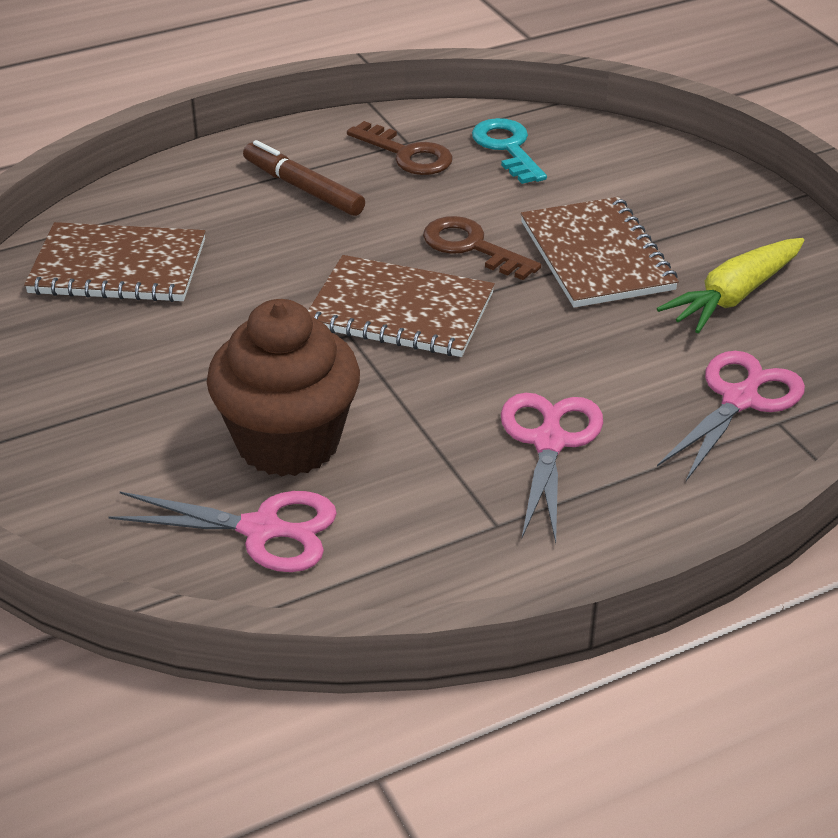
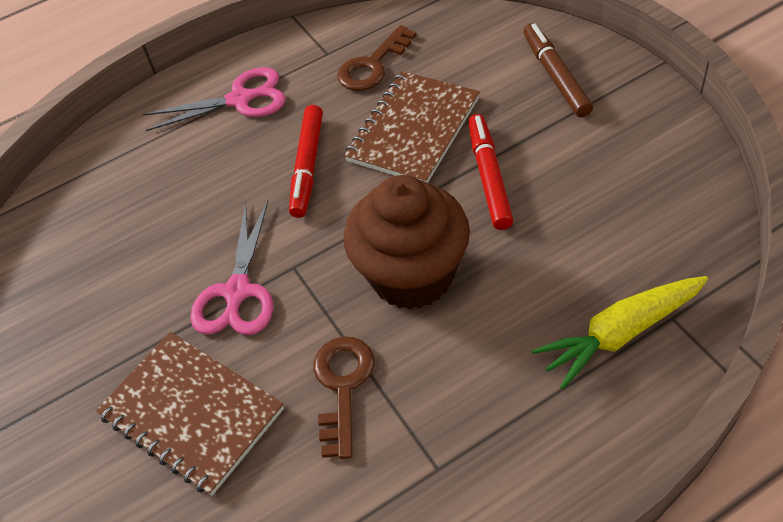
brown notebook: 3 -> 2
pink scissors: 3 -> 2
red marker: 0 -> 2
turquoise key: 1 -> 0

